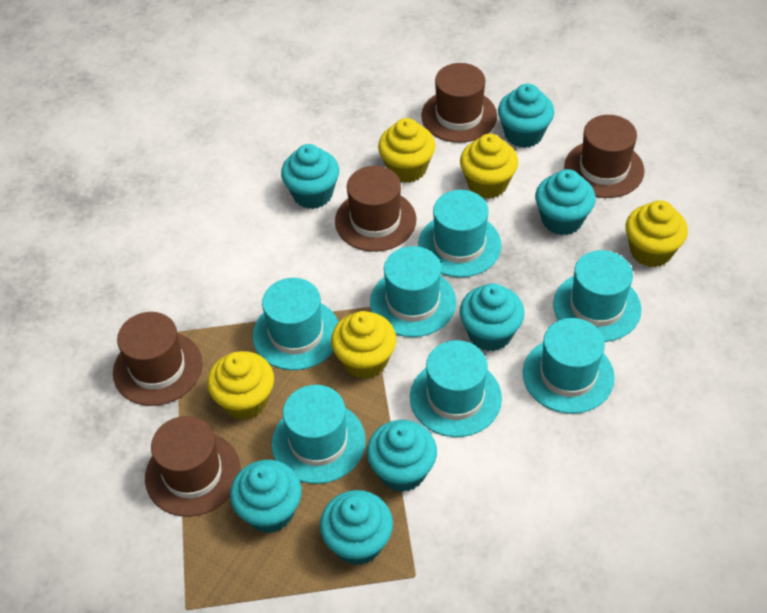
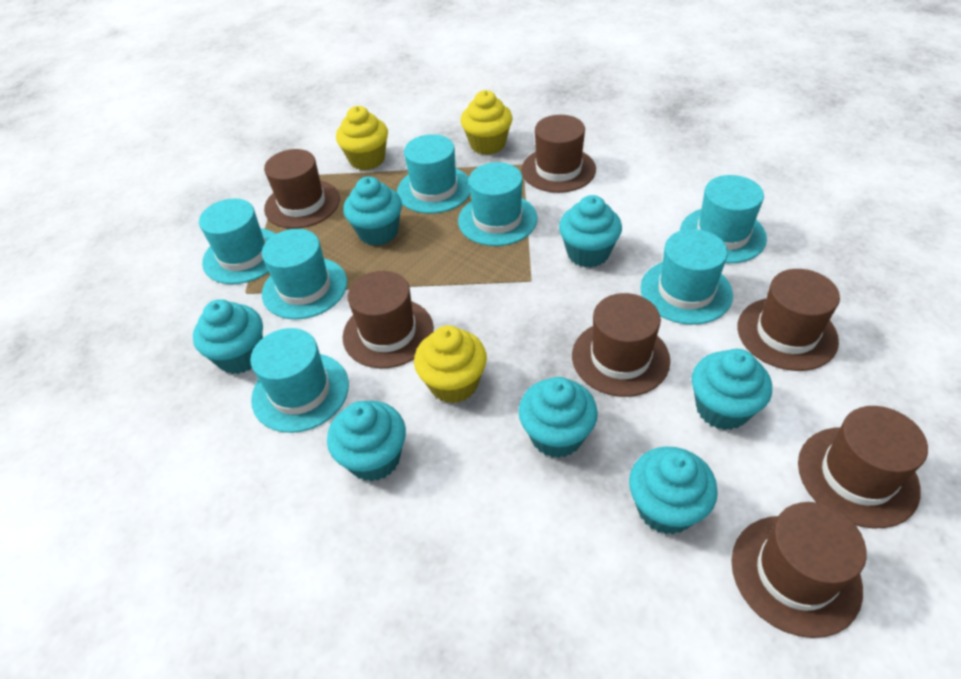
brown hat: 5 -> 7
yellow cupcake: 5 -> 3

